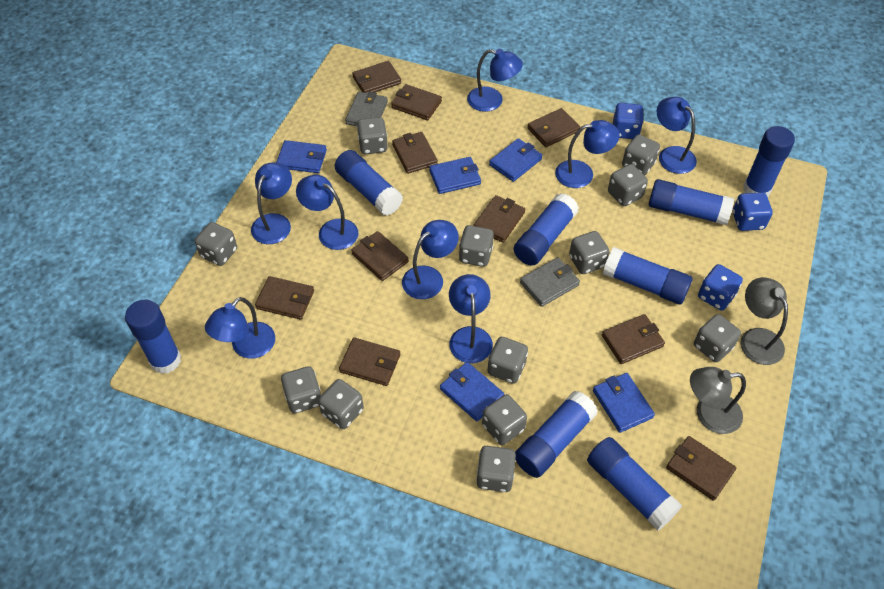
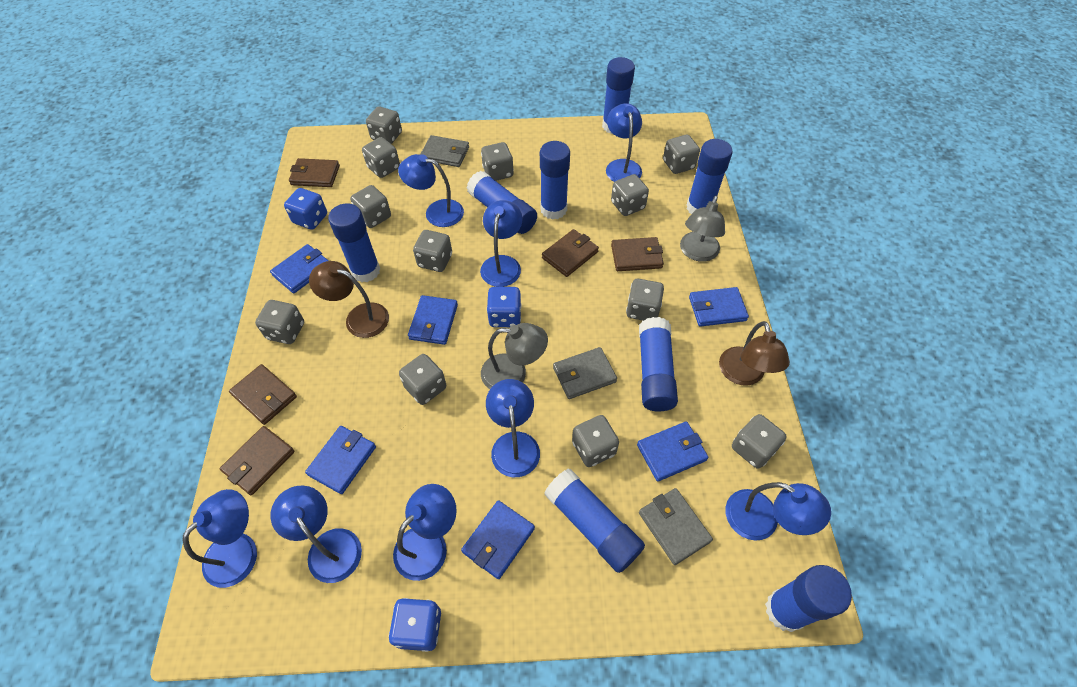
blue wallet: 5 -> 6
brown lamp: 0 -> 2
brown wallet: 10 -> 5
grey wallet: 2 -> 3

